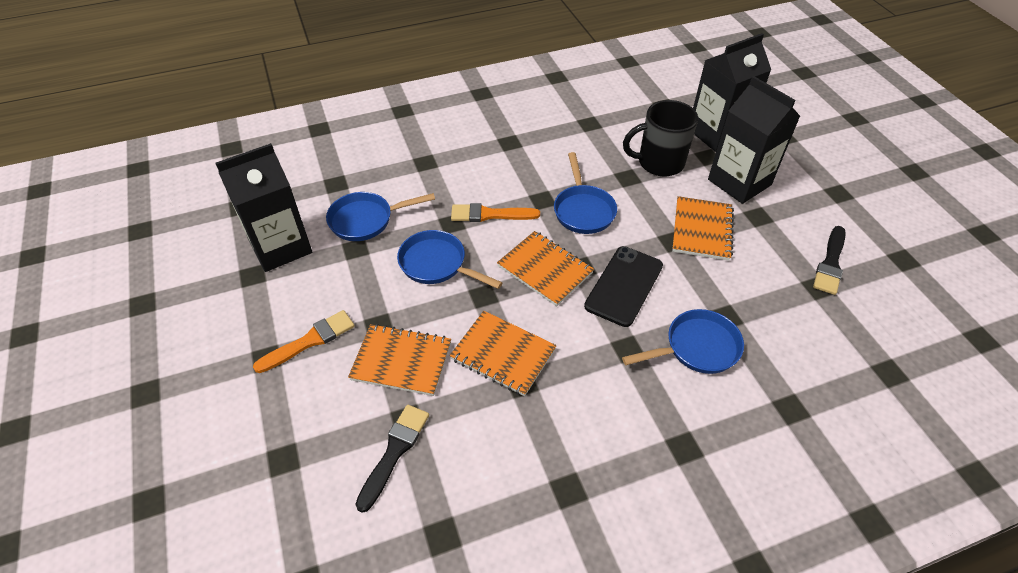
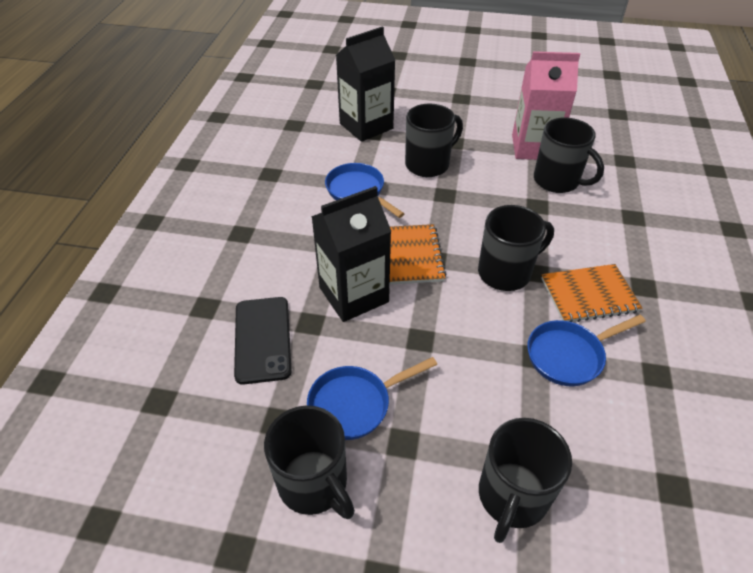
black brush: 2 -> 0
black carton: 3 -> 2
black mug: 1 -> 5
blue pan: 4 -> 3
orange brush: 2 -> 0
orange notebook: 4 -> 2
pink carton: 0 -> 1

